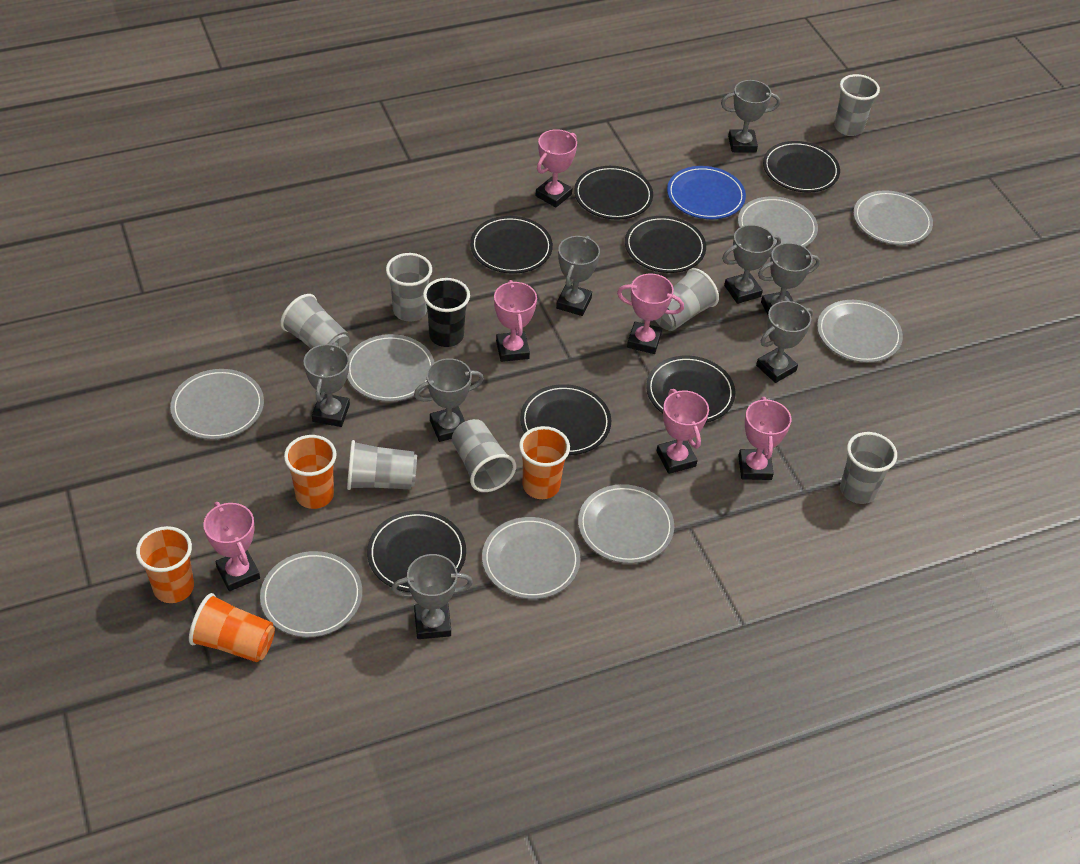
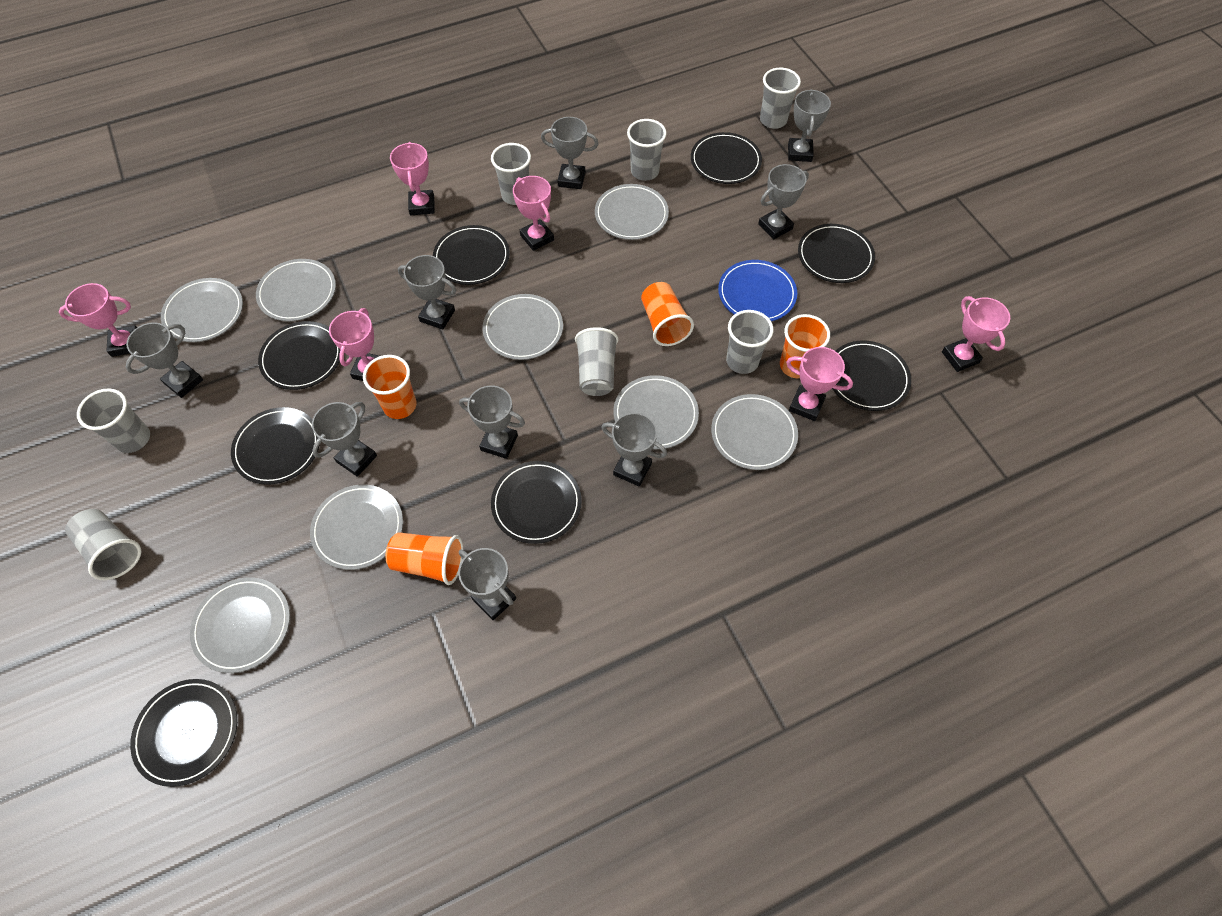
black cup: 1 -> 0
black plate: 7 -> 8
grey trophy: 8 -> 9

